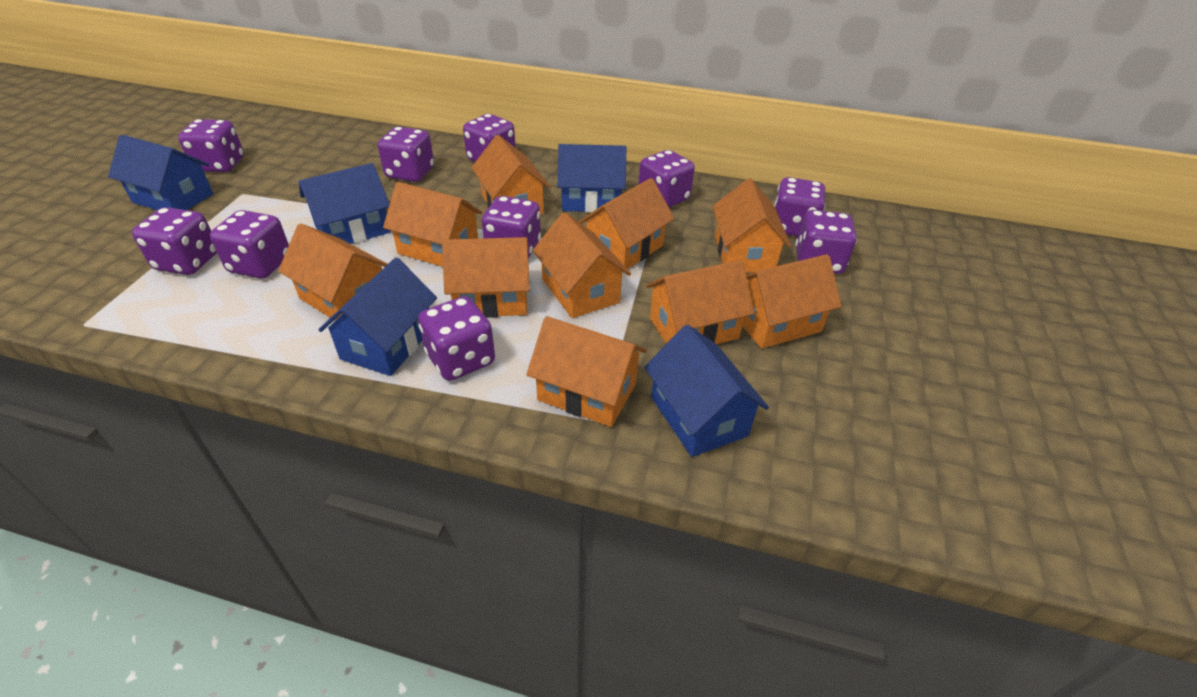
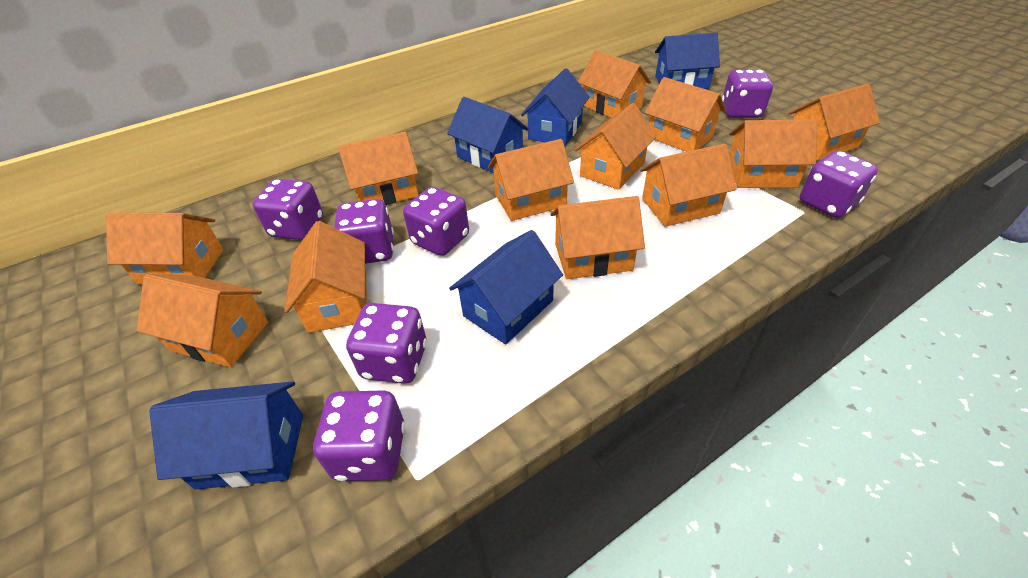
orange house: 10 -> 12
purple dice: 10 -> 7

